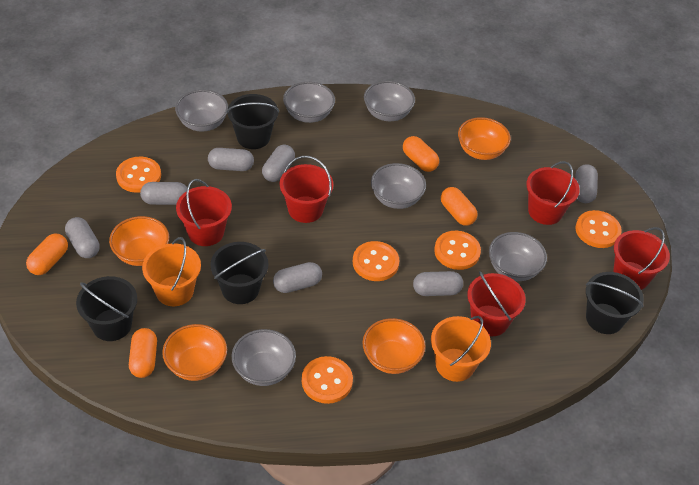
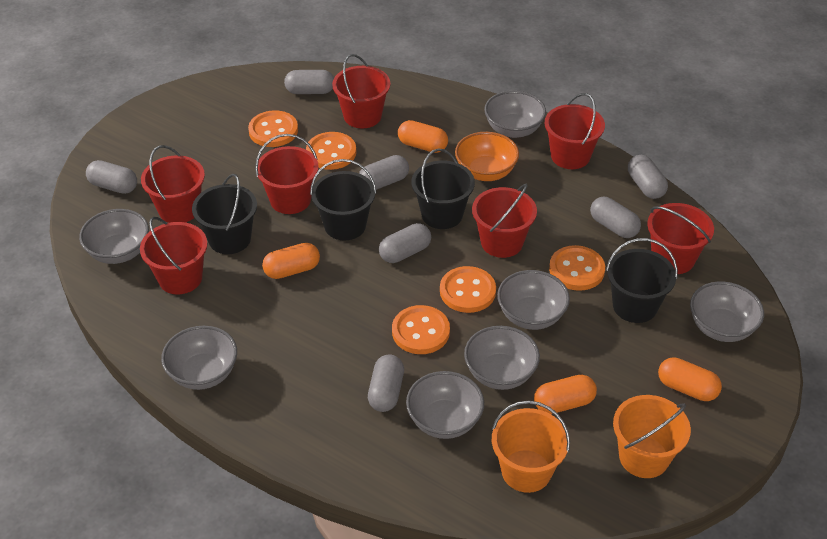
grey bowl: 6 -> 7
orange bowl: 4 -> 1
red bucket: 5 -> 7

